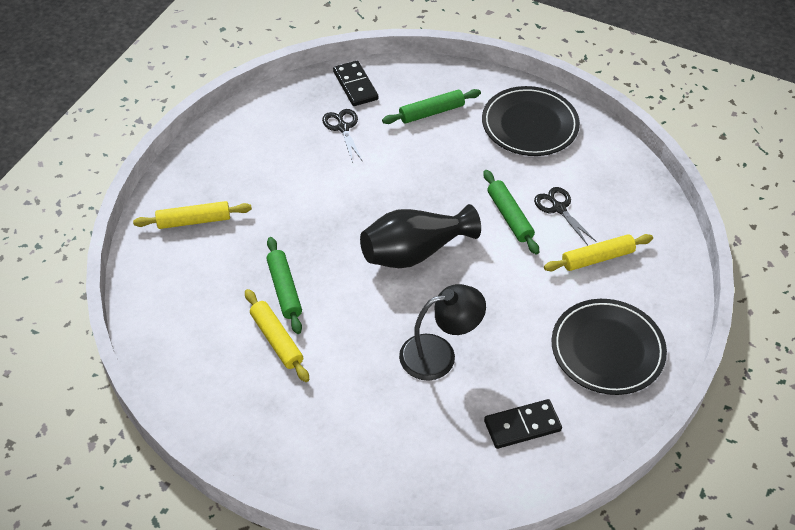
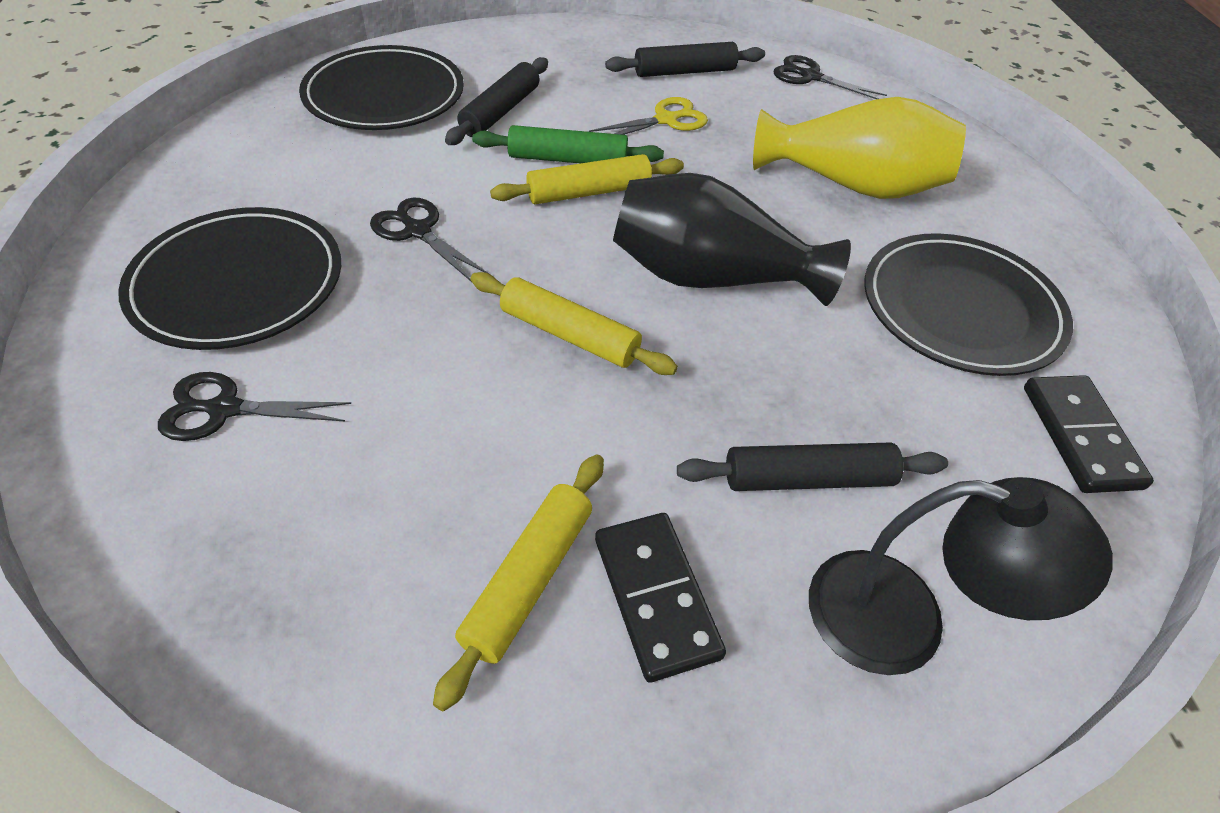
black plate: 2 -> 3
black rolling pin: 0 -> 3
black scissors: 2 -> 3
green rolling pin: 3 -> 1
yellow scissors: 0 -> 1
yellow vase: 0 -> 1

